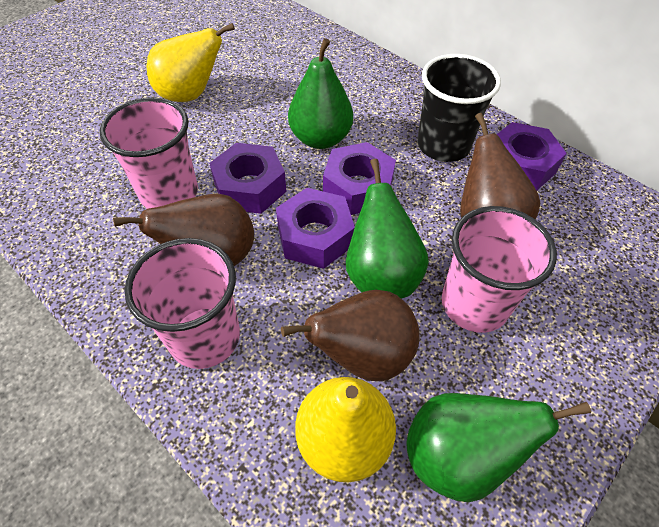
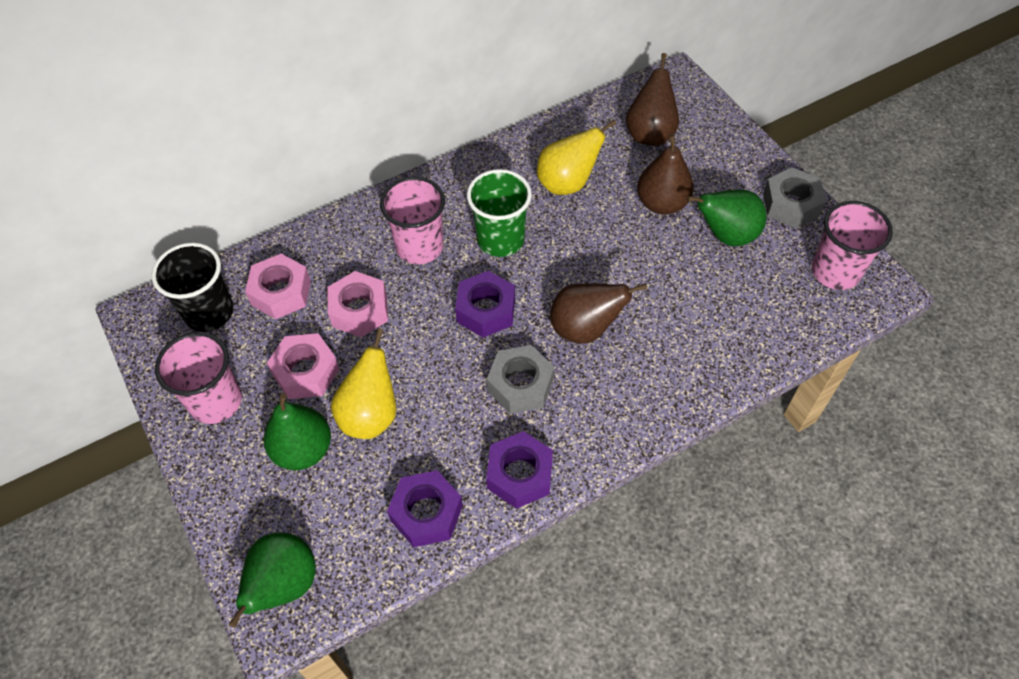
green cup: 0 -> 1
grey nut: 0 -> 2
pink nut: 0 -> 3
purple nut: 4 -> 3

